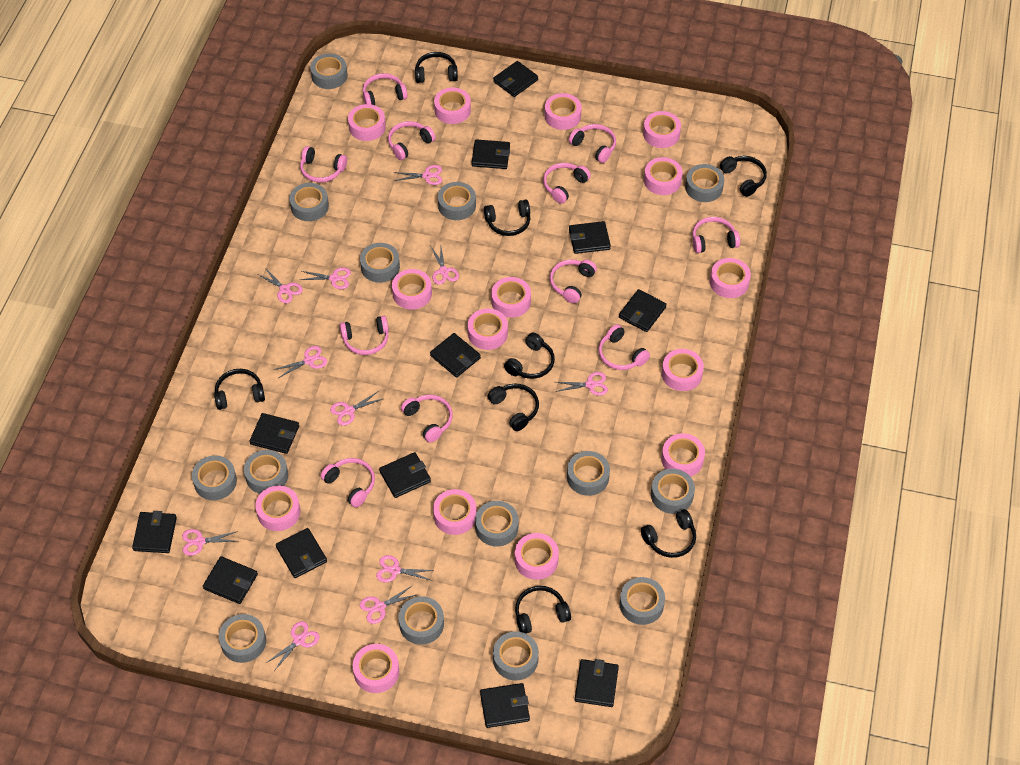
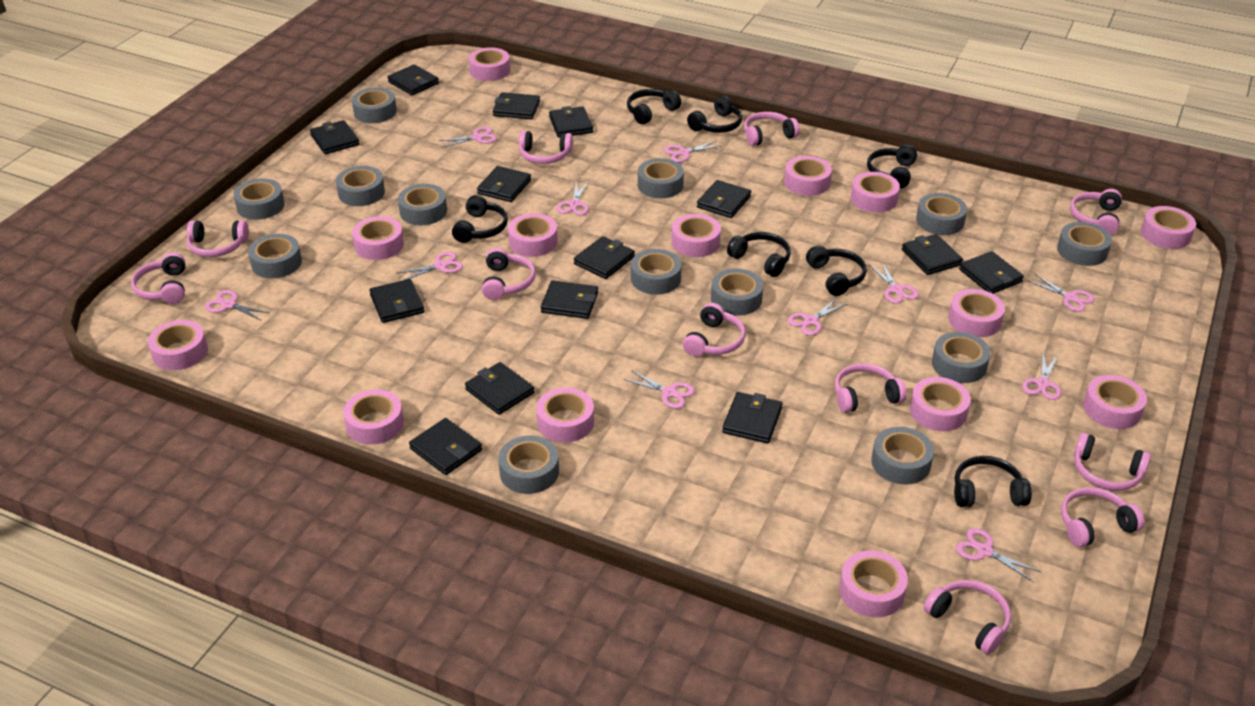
black headphones: 8 -> 7
black wallet: 12 -> 14
grey tape: 14 -> 13
pink tape: 15 -> 14

